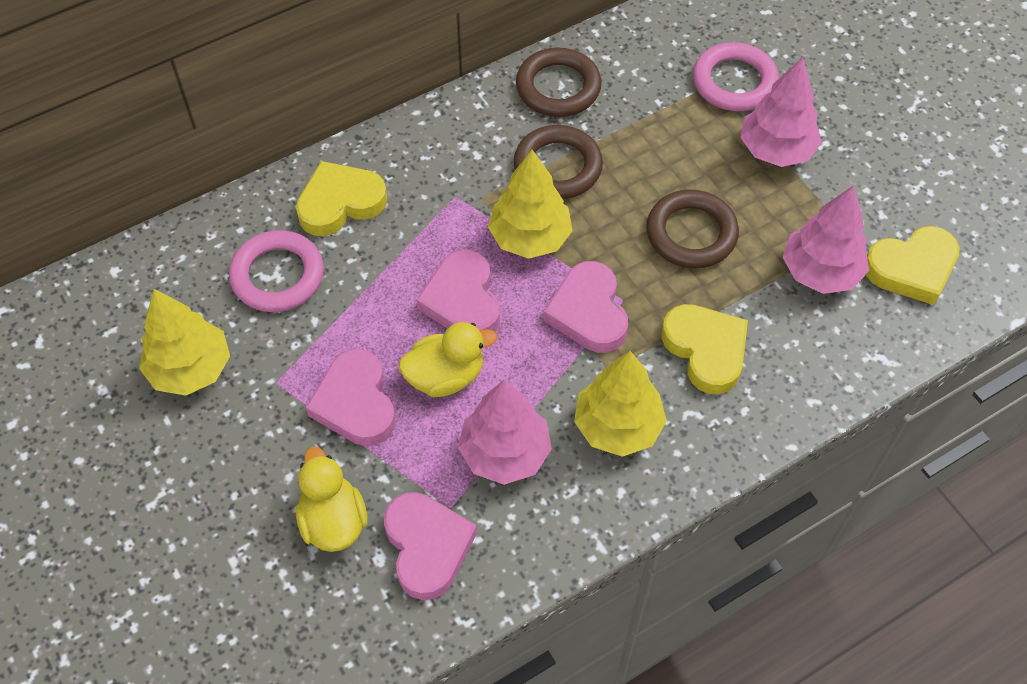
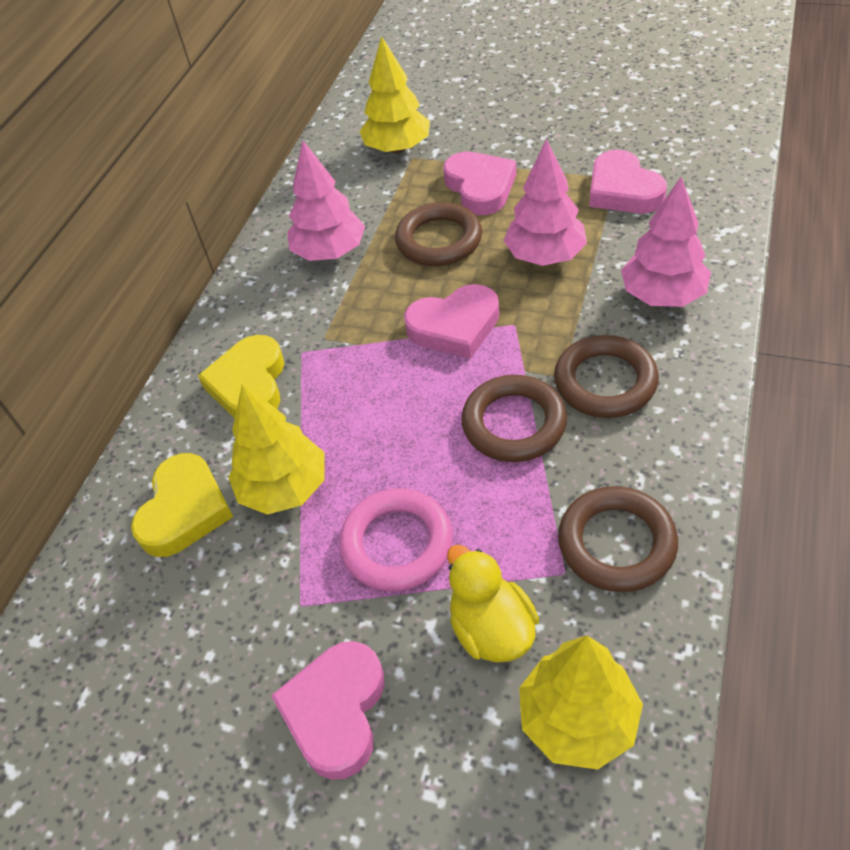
brown ring: 3 -> 4
pink ring: 2 -> 1
yellow duck: 2 -> 1
yellow heart: 3 -> 2

